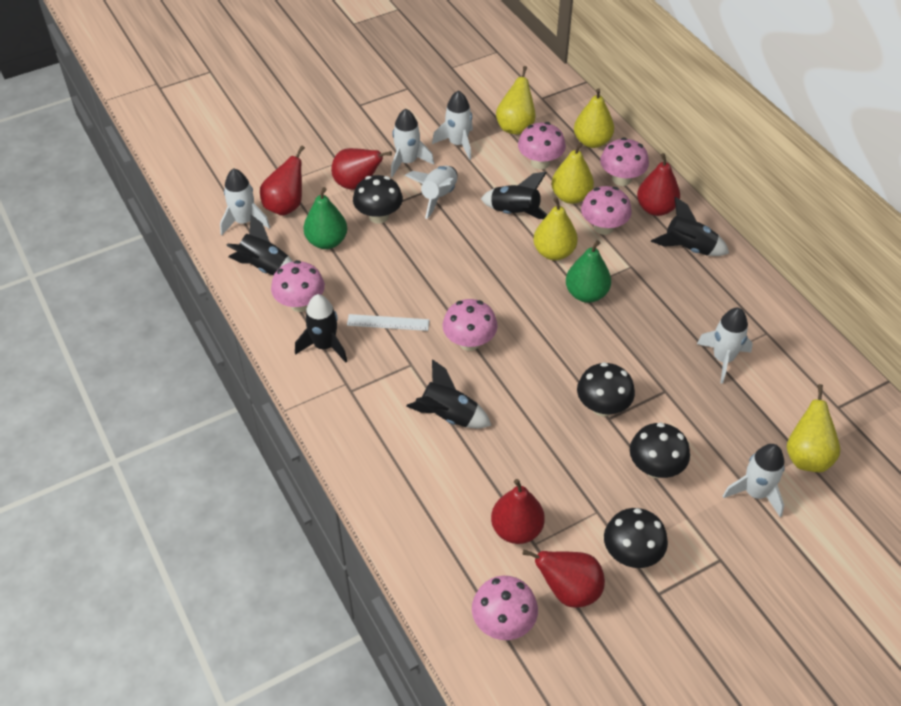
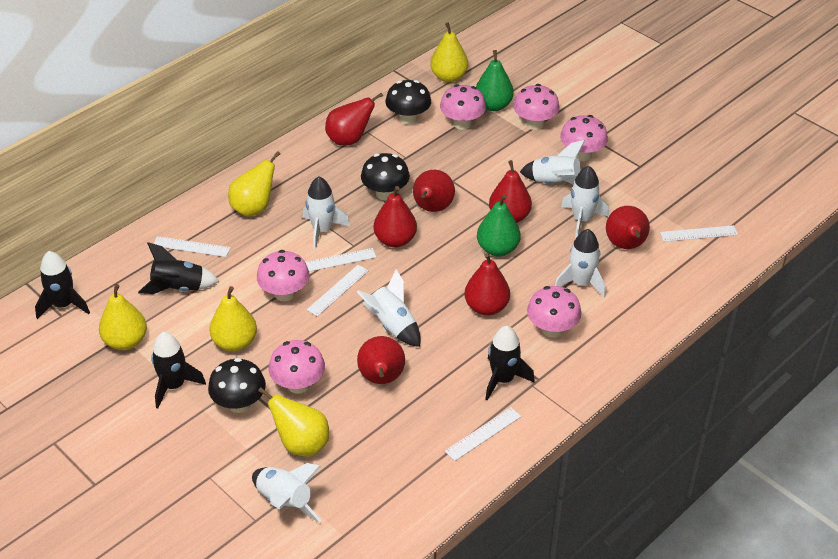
black mushroom: 4 -> 3
black rocket: 5 -> 4
red pear: 5 -> 7
white ruler: 1 -> 5

